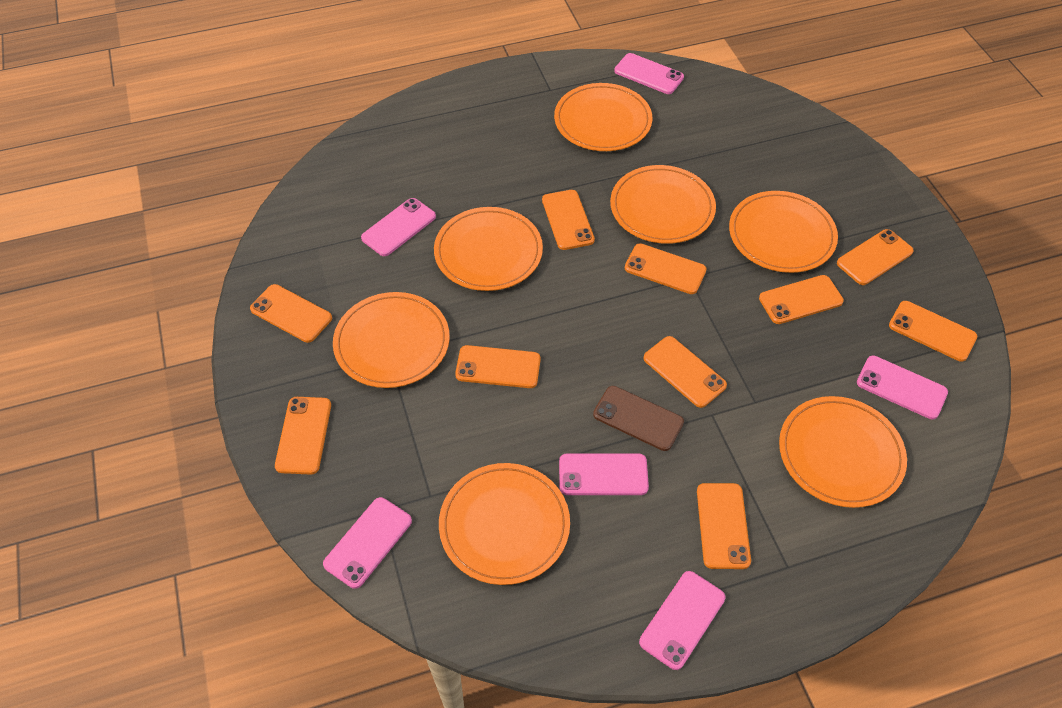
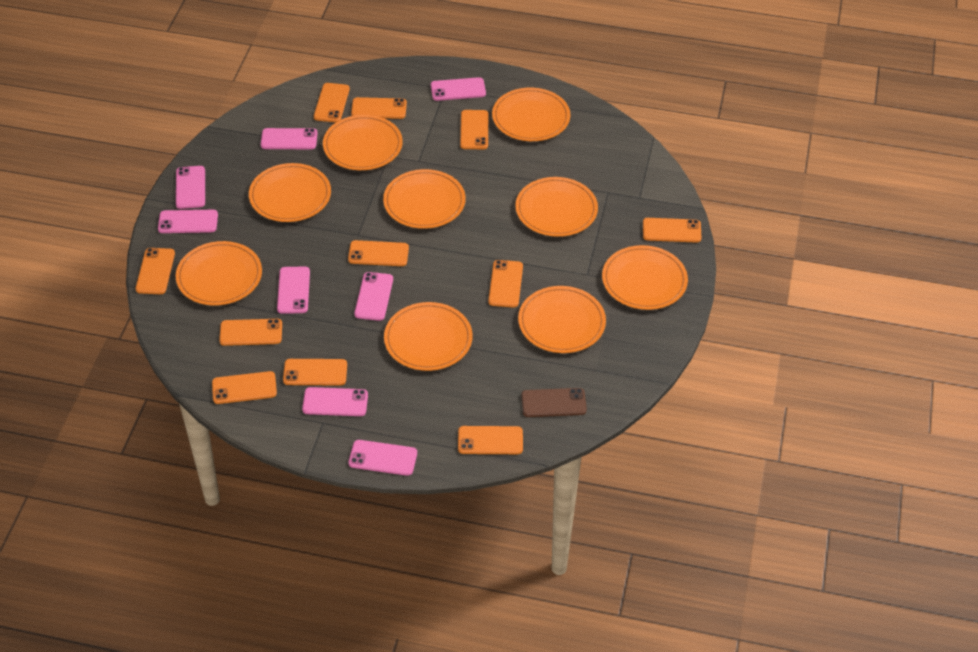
orange phone: 10 -> 11
orange plate: 7 -> 9
pink phone: 6 -> 8

